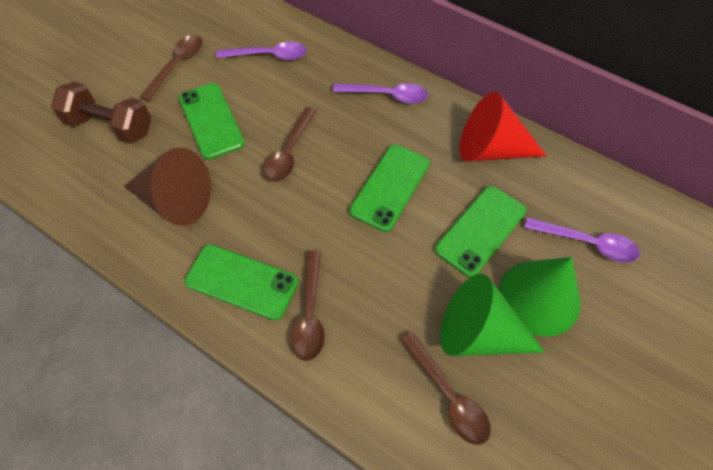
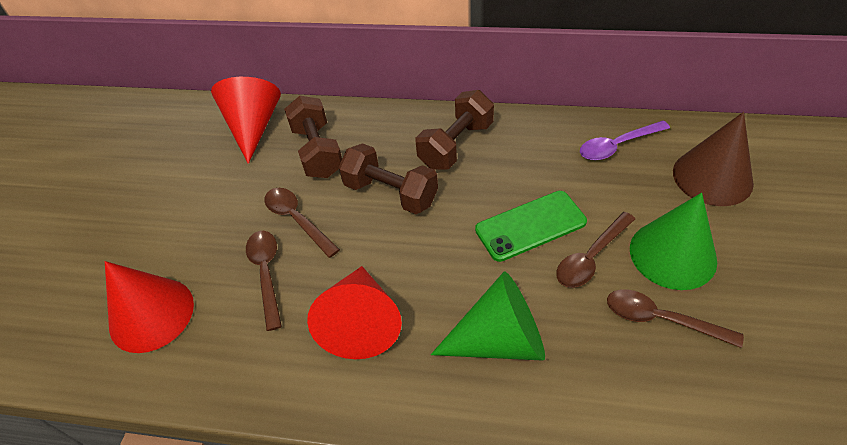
brown dumbbell: 1 -> 3
green phone: 4 -> 1
purple spoon: 3 -> 1
red cone: 1 -> 3

